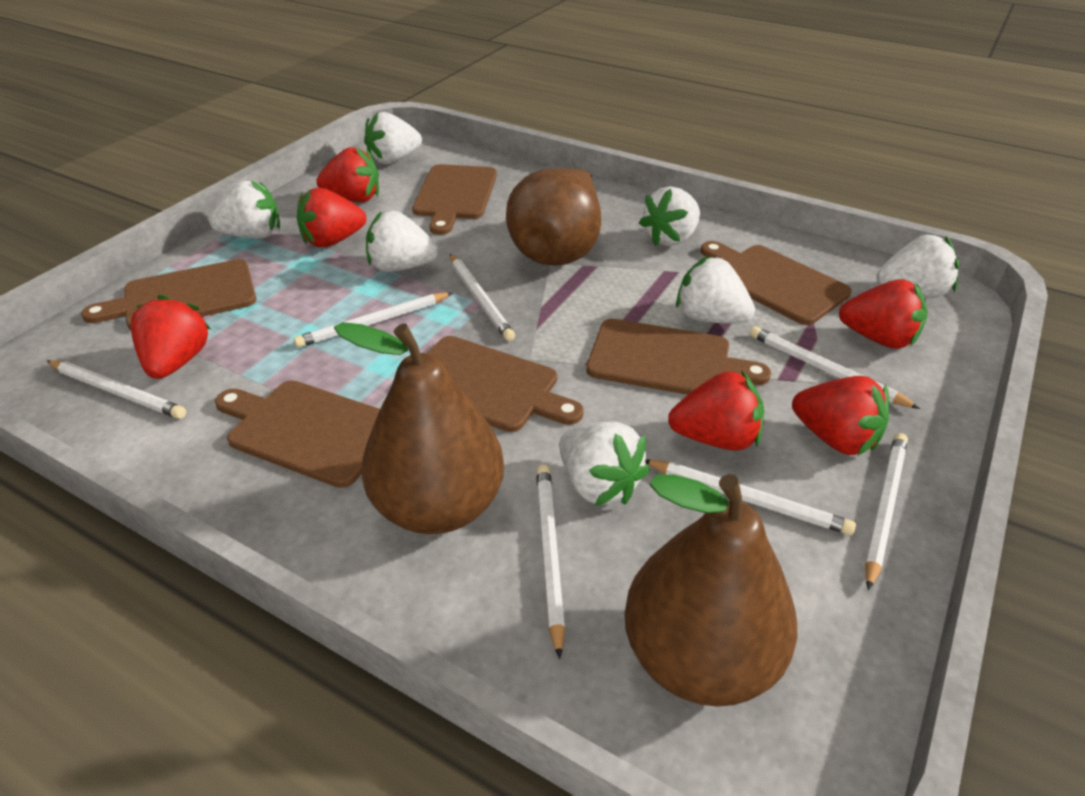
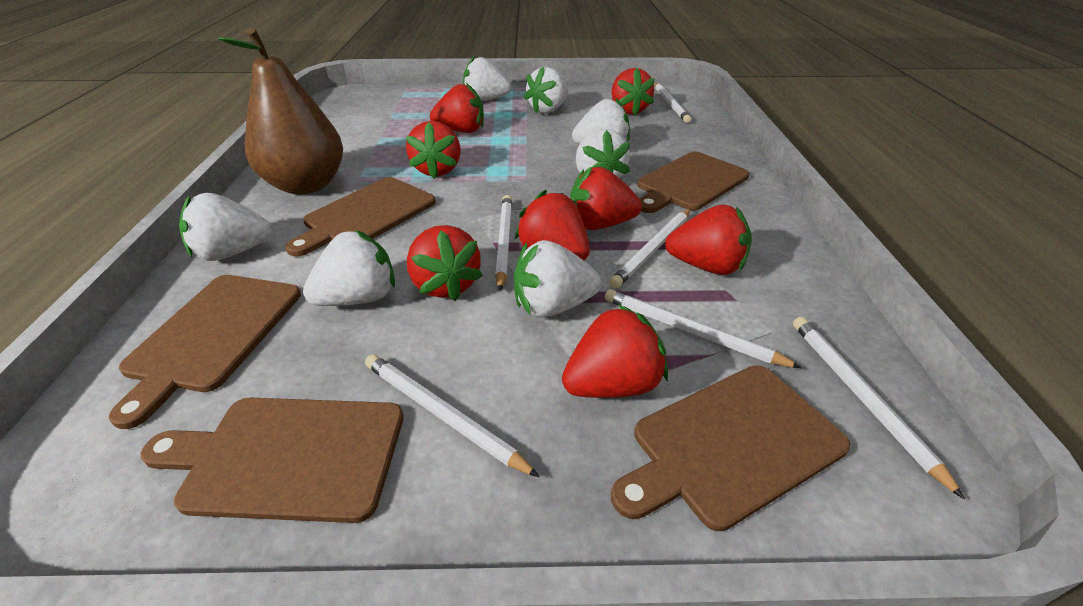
brown cutting board: 6 -> 5
brown pear: 3 -> 1
red strawberry: 6 -> 8
white pencil: 7 -> 6

